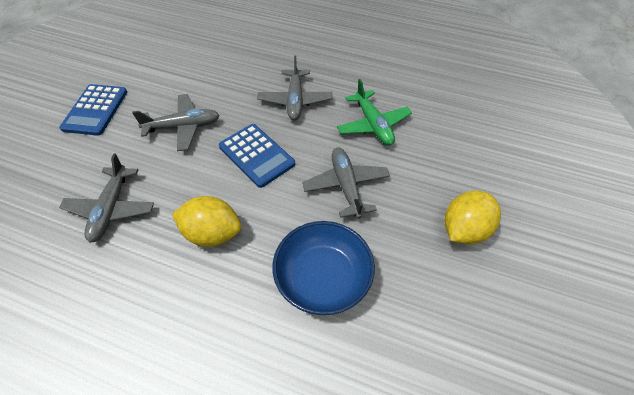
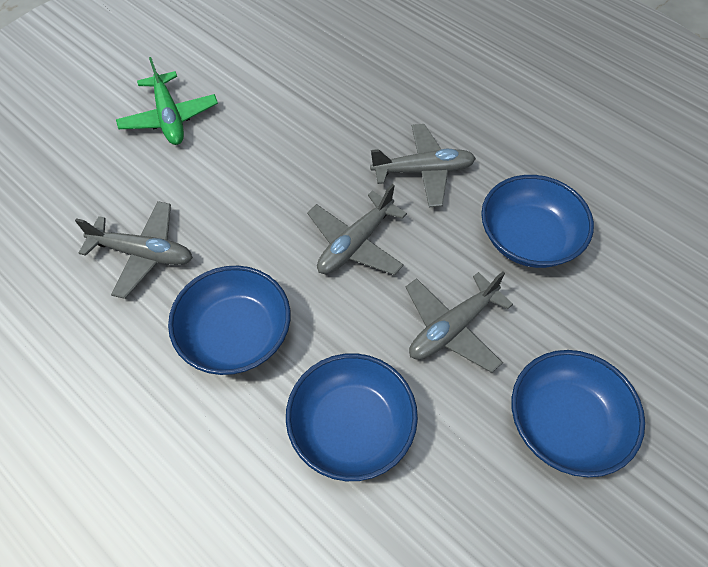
blue bowl: 1 -> 4
blue calculator: 2 -> 0
yellow lemon: 2 -> 0

